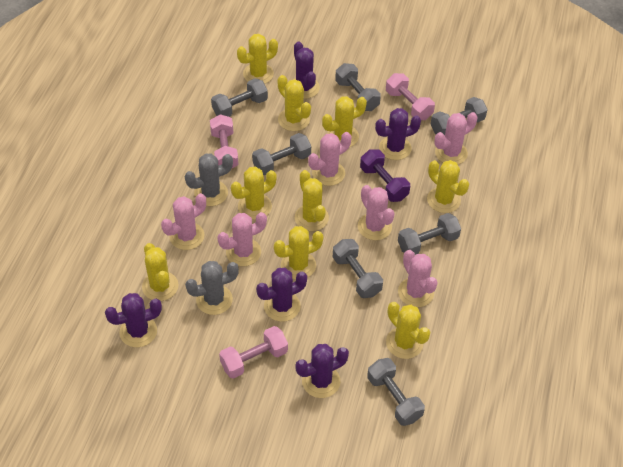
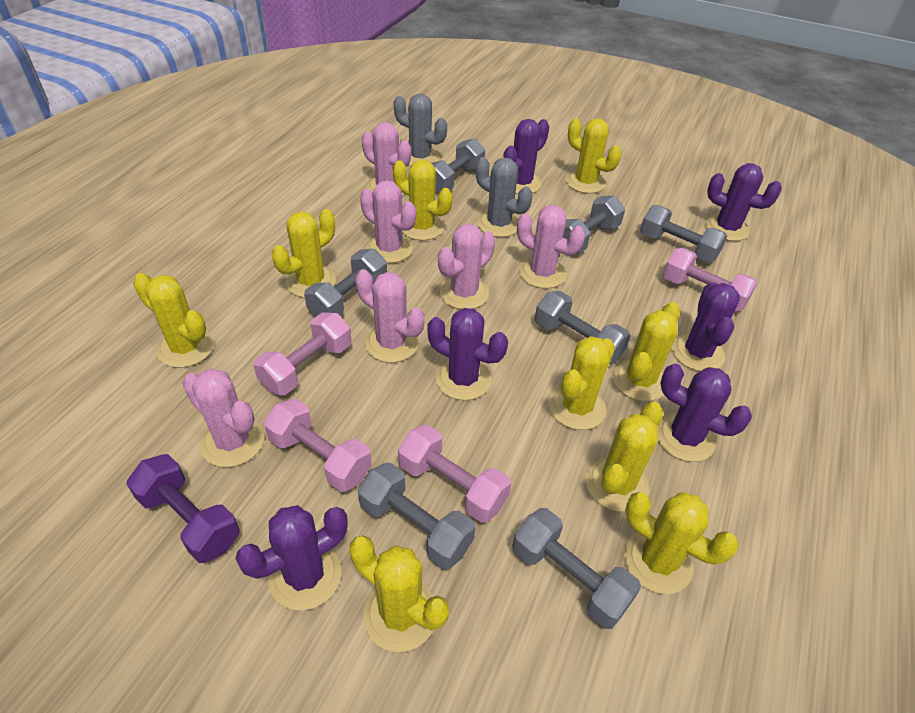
pink dumbbell: 3 -> 4
purple cactus: 5 -> 6

